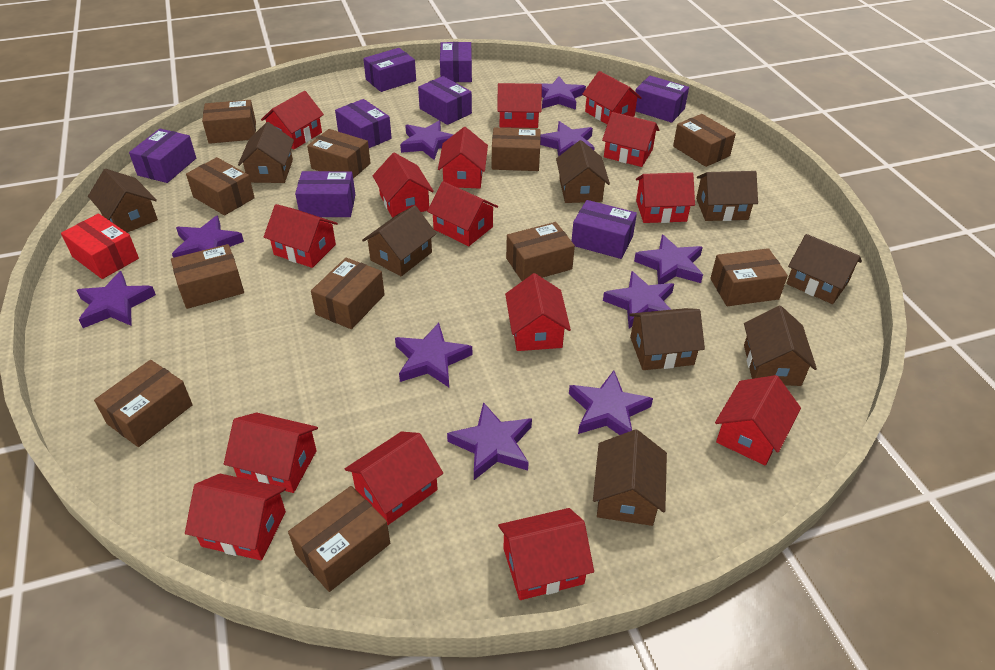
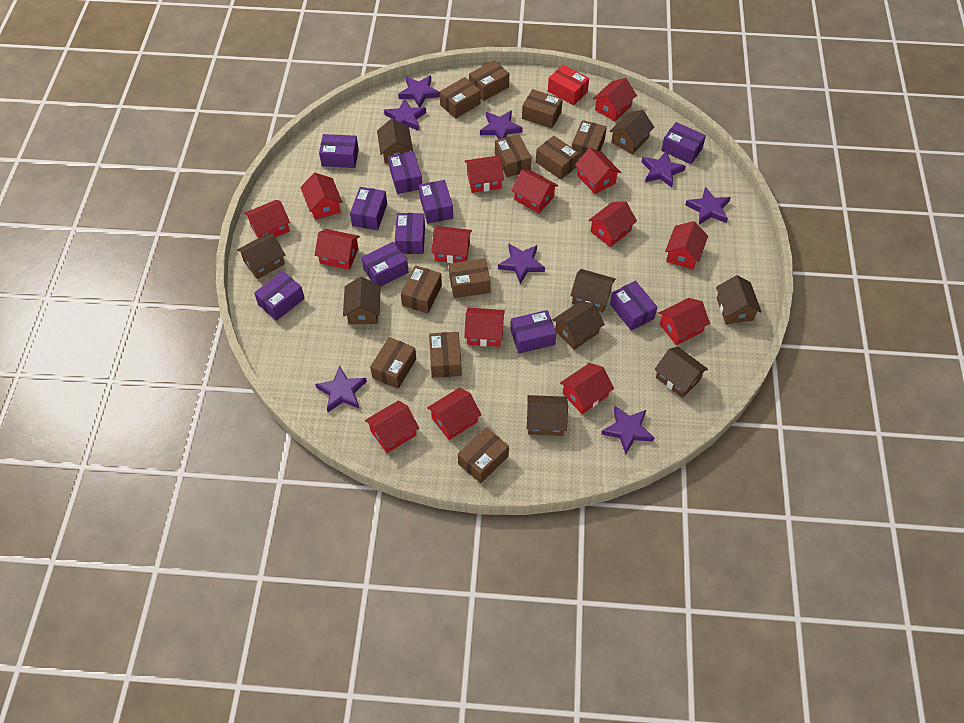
purple box: 8 -> 10
purple star: 10 -> 8

